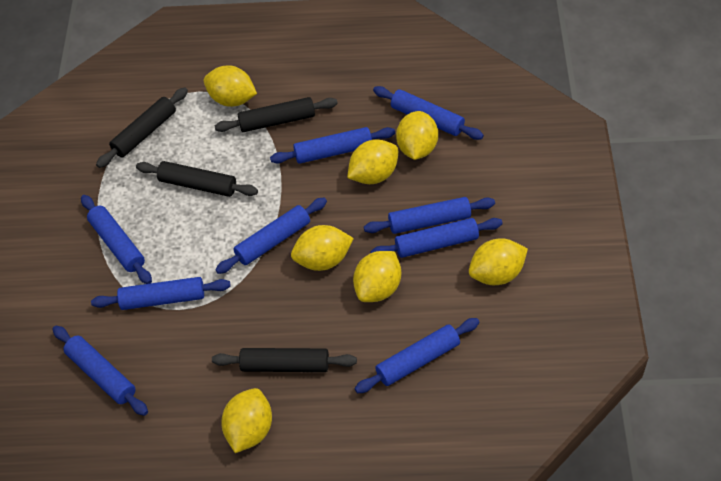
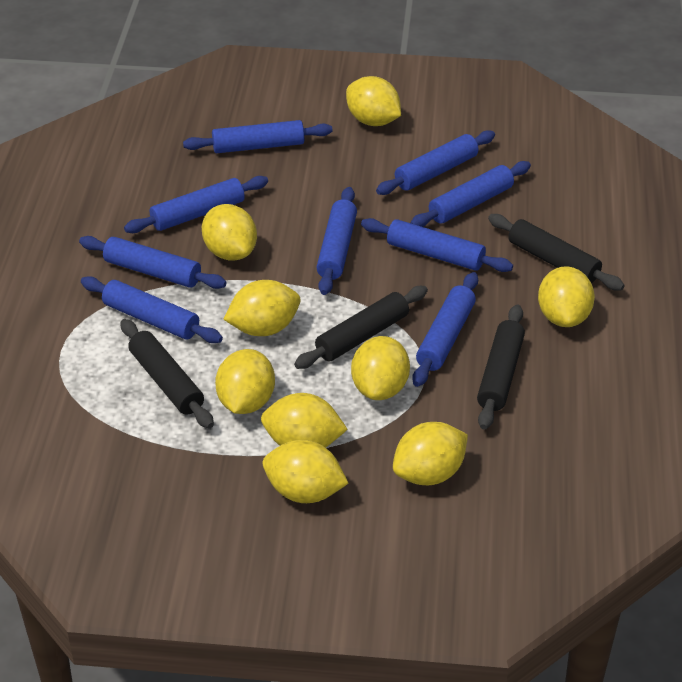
yellow lemon: 7 -> 9

